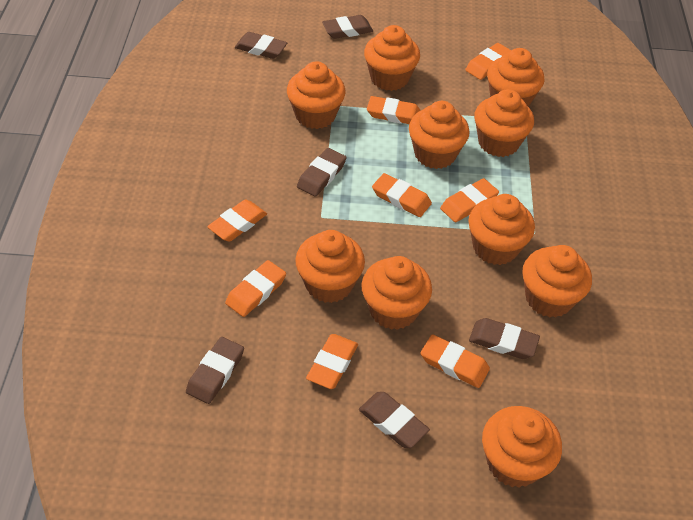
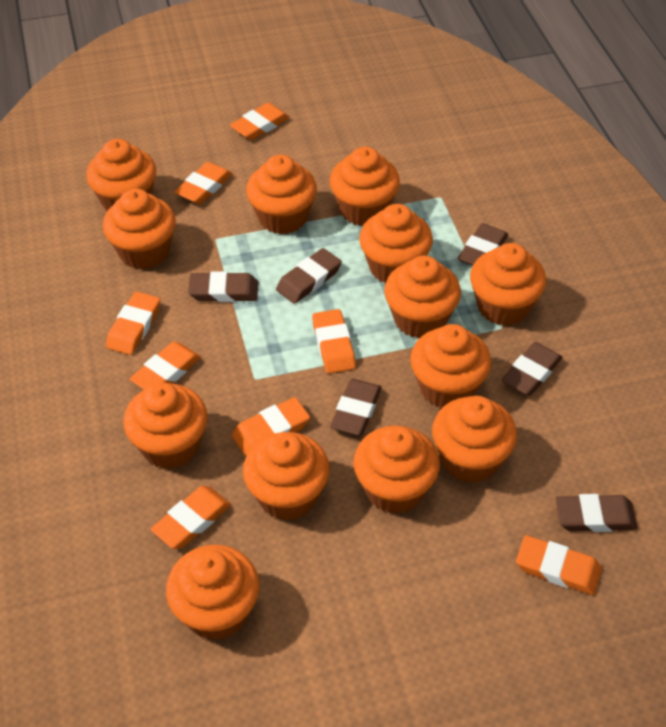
orange cupcake: 10 -> 13

